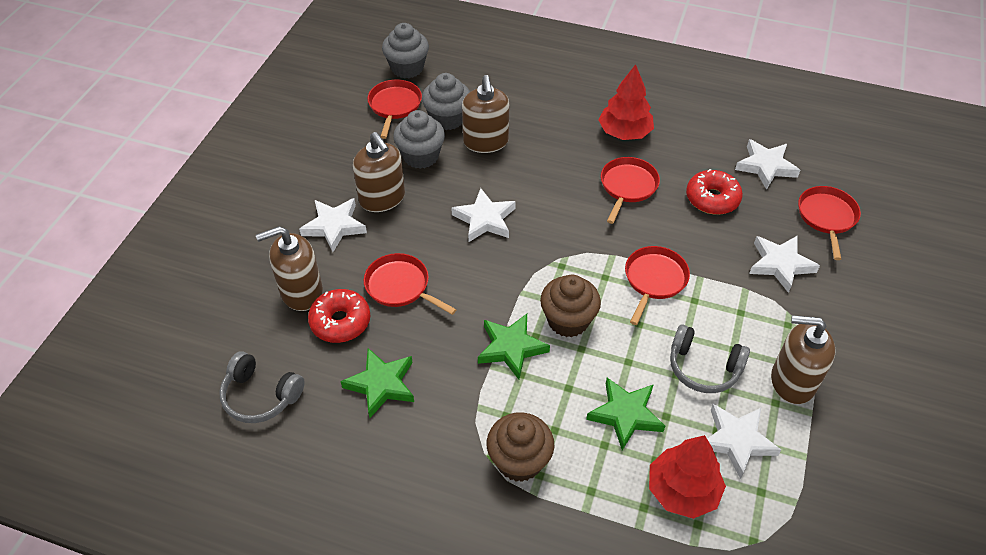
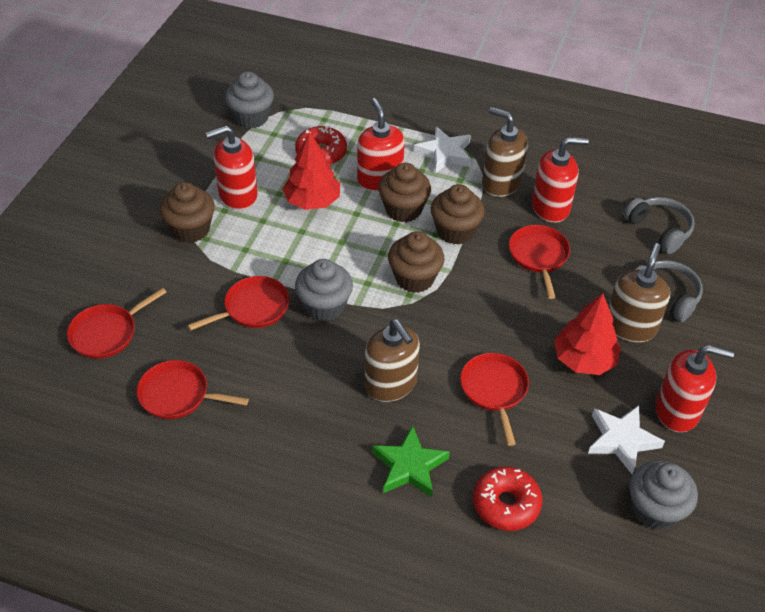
brown cupcake: 2 -> 4
brown soap dispenser: 4 -> 3
green star: 3 -> 1
red soap dispenser: 0 -> 4
white star: 5 -> 2

